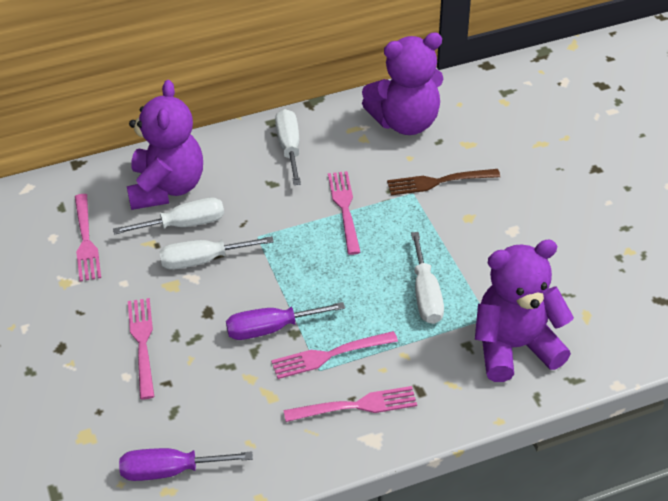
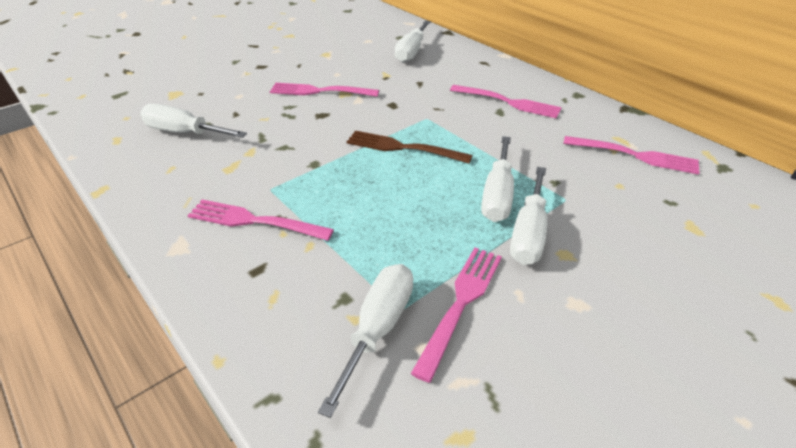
purple screwdriver: 2 -> 0
purple teddy bear: 3 -> 0
white screwdriver: 4 -> 5

